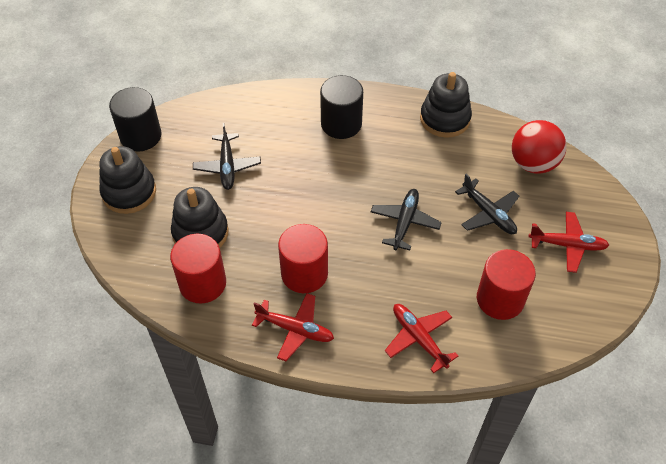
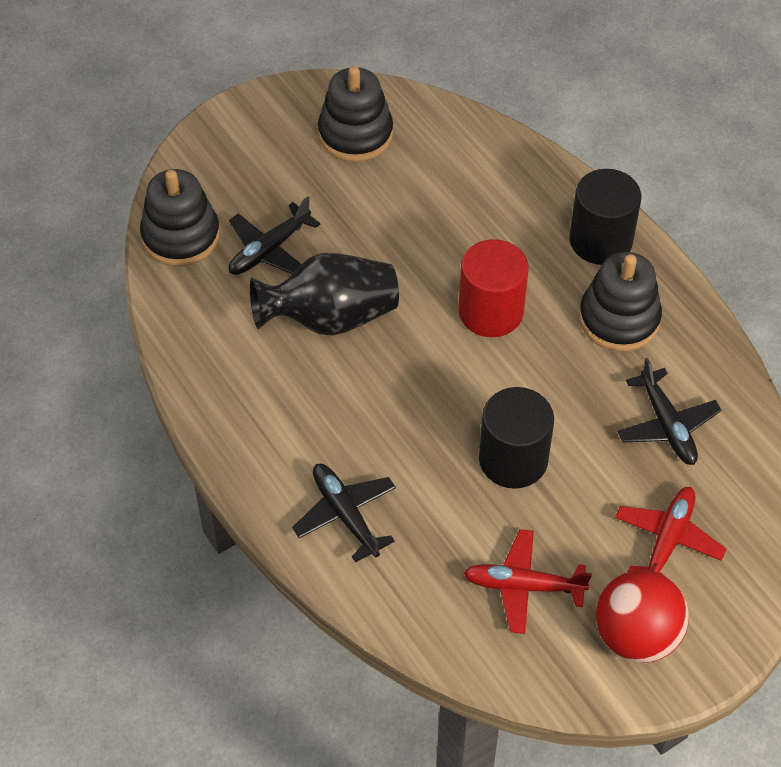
black vase: 0 -> 1
red cylinder: 3 -> 1
red plane: 3 -> 2

